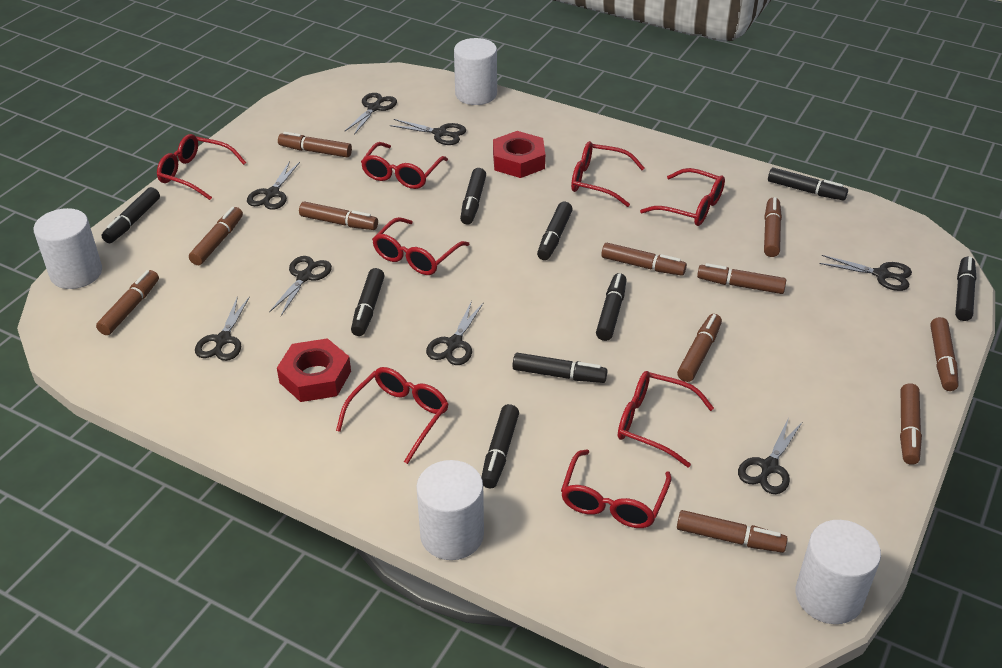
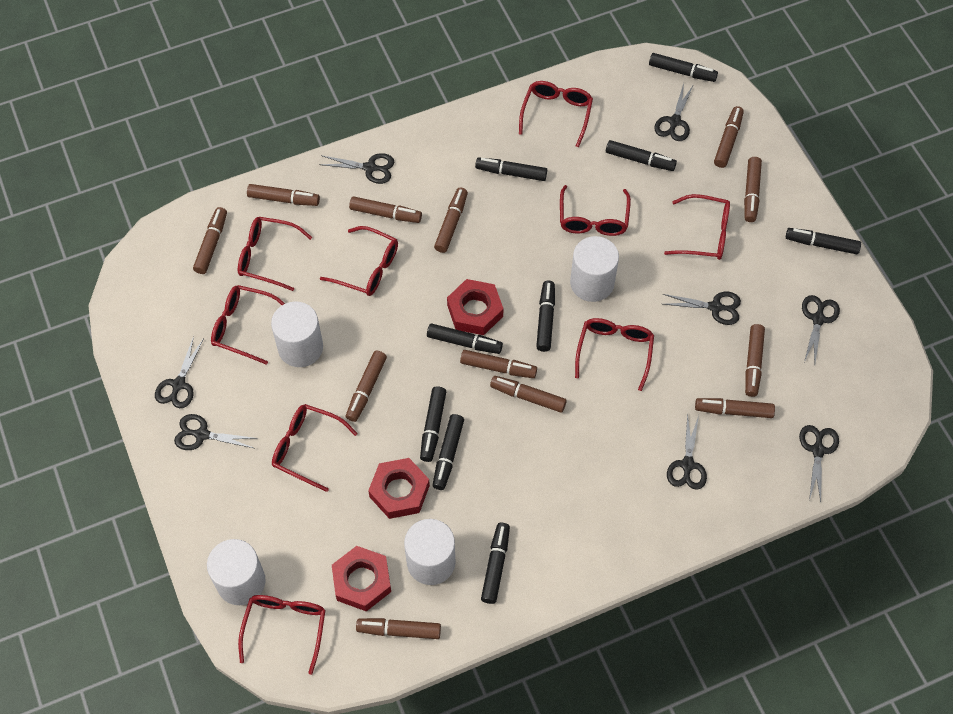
brown marker: 11 -> 12
red glasses: 8 -> 9
red nut: 2 -> 3

